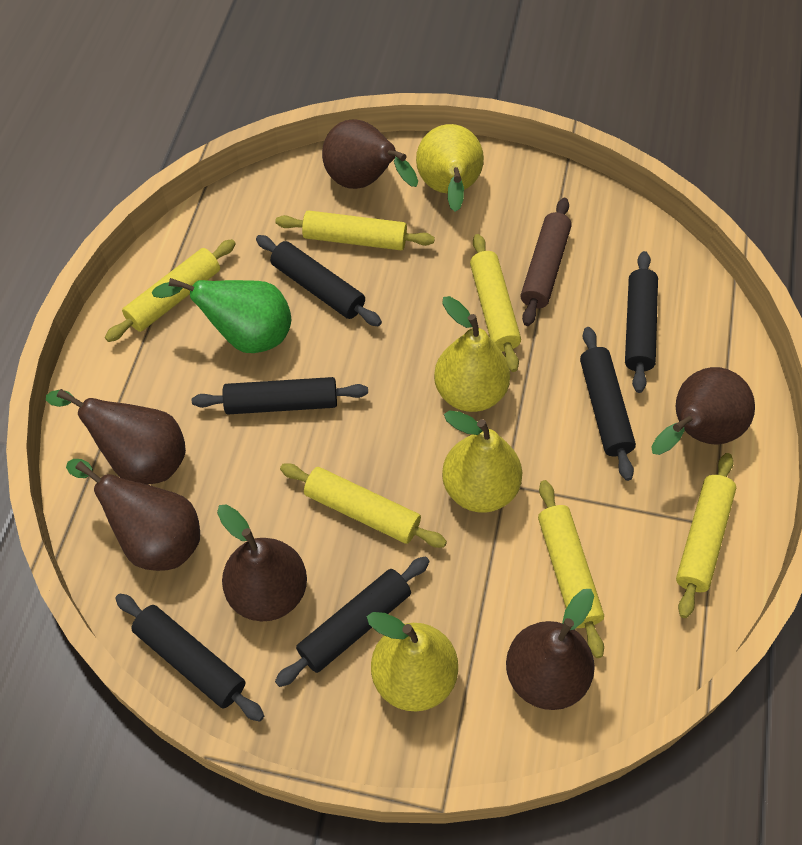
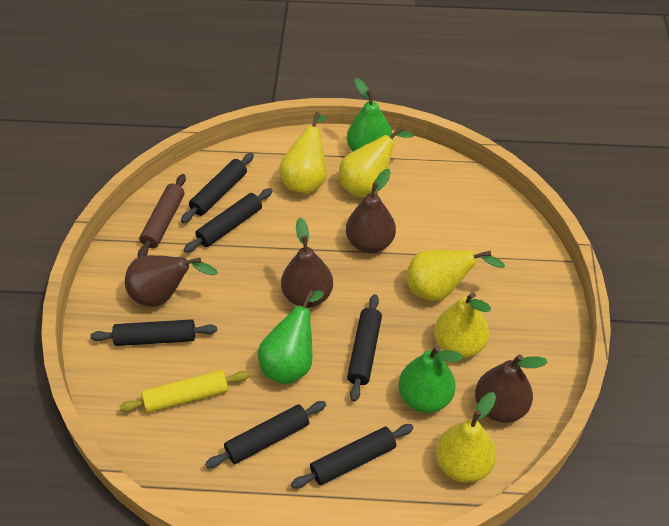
brown pear: 6 -> 4
green pear: 1 -> 3
yellow pear: 4 -> 5
yellow rolling pin: 6 -> 1

